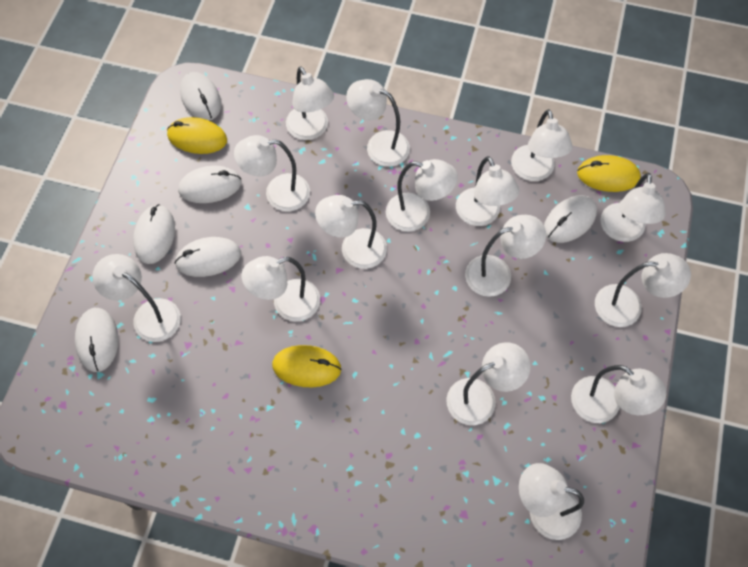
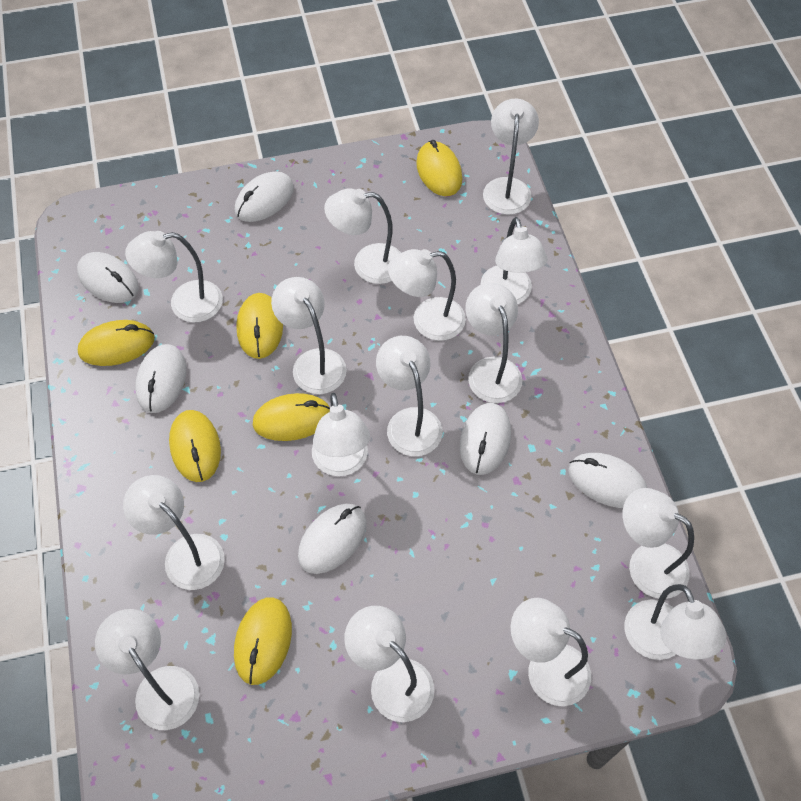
yellow mouse: 3 -> 6

